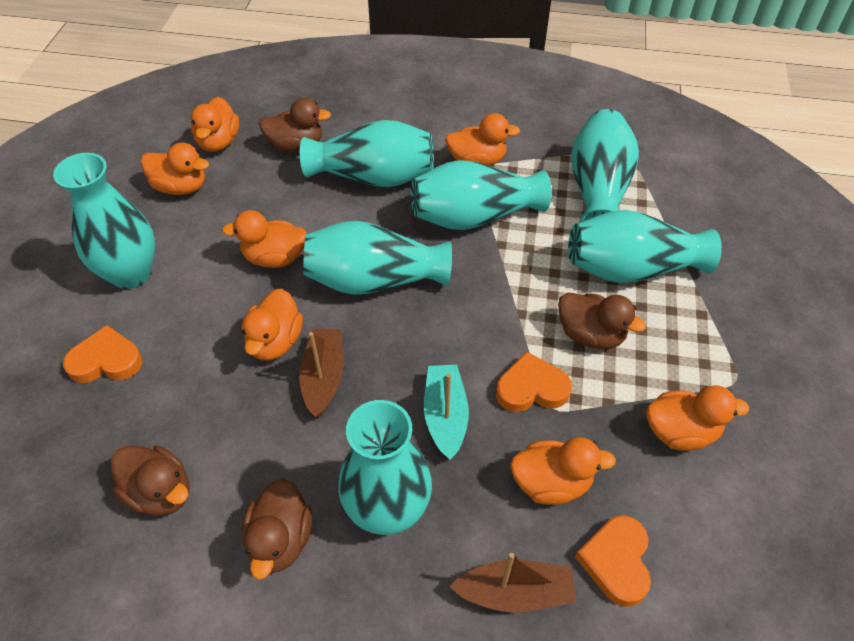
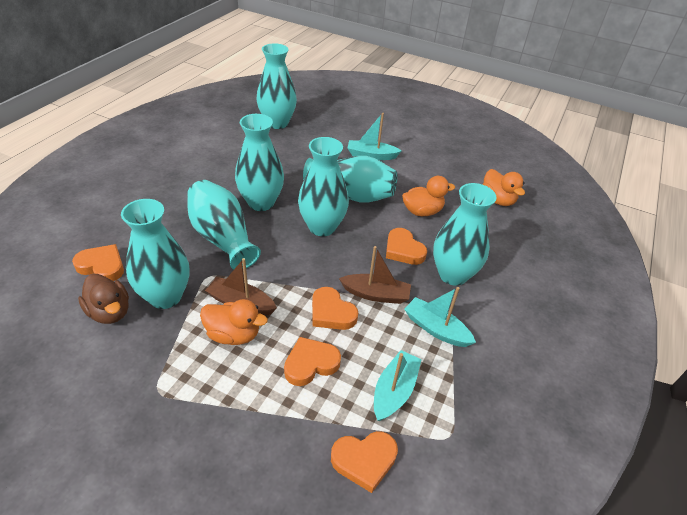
brown duck: 4 -> 1
orange duck: 7 -> 3
orange heart: 3 -> 5
turquoise boat: 1 -> 3

